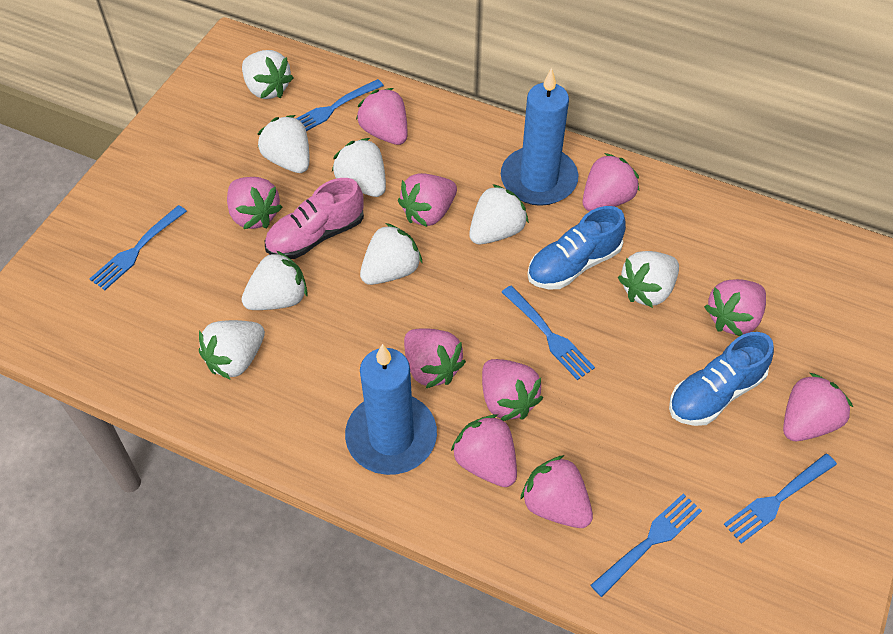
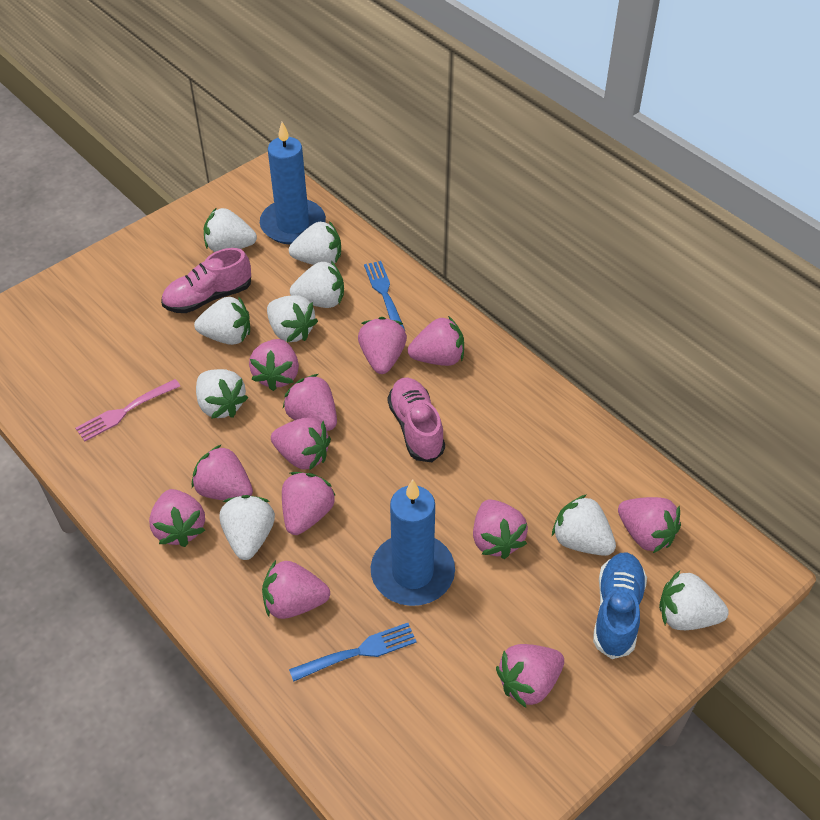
blue fork: 5 -> 2
blue shoe: 2 -> 1
pink fork: 0 -> 1
pink shoe: 1 -> 2
pink strawberry: 10 -> 12
white strawberry: 8 -> 9

